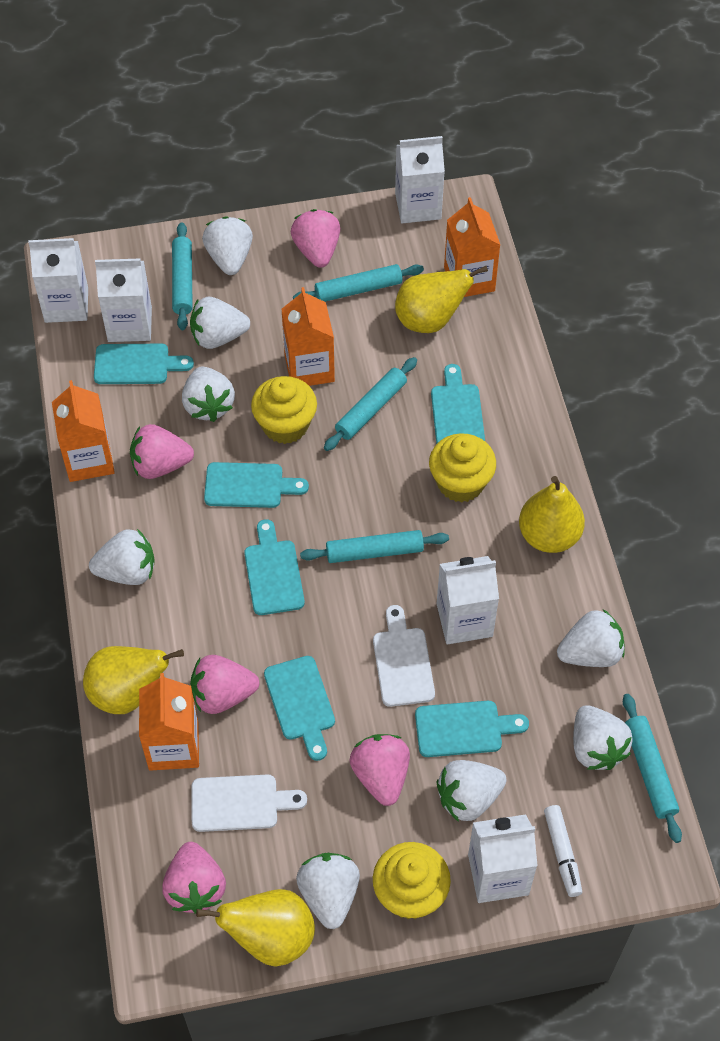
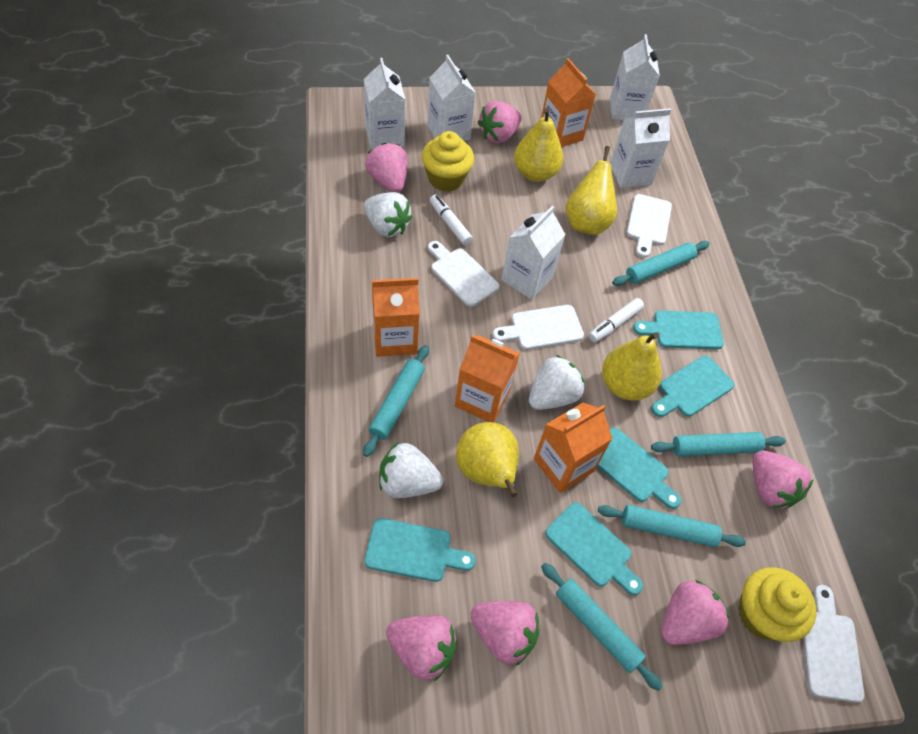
pink strawberry: 5 -> 6
turquoise cutting board: 6 -> 5
white cutting board: 2 -> 4
white marker: 1 -> 2
white strawberry: 8 -> 3
yellow cupcake: 3 -> 2

